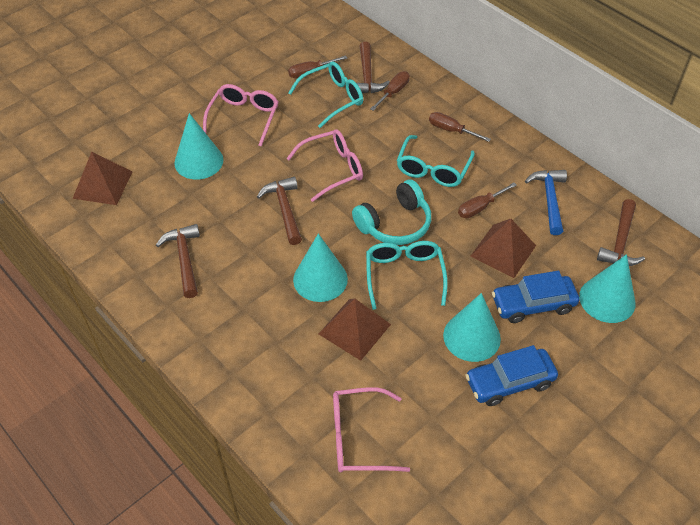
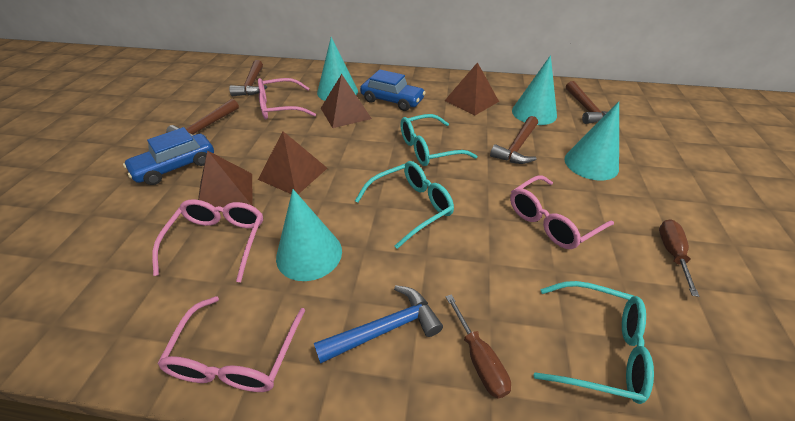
brown pyramid: 3 -> 4
brown screwdriver: 4 -> 2
pink glasses: 3 -> 4
turquoise headphones: 1 -> 0

